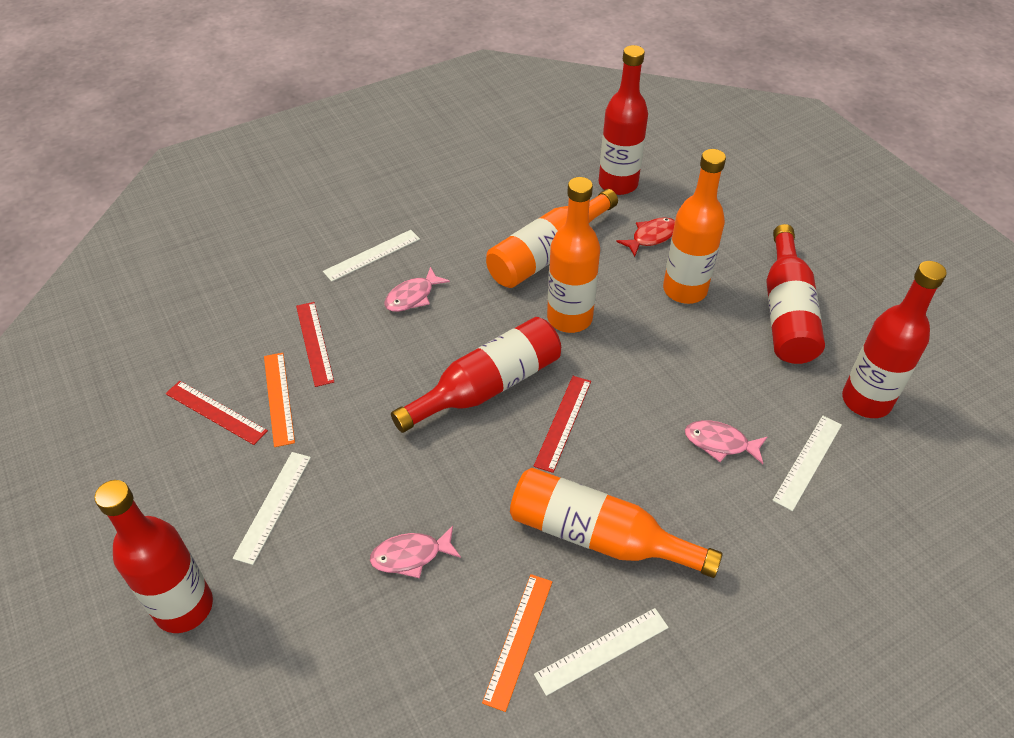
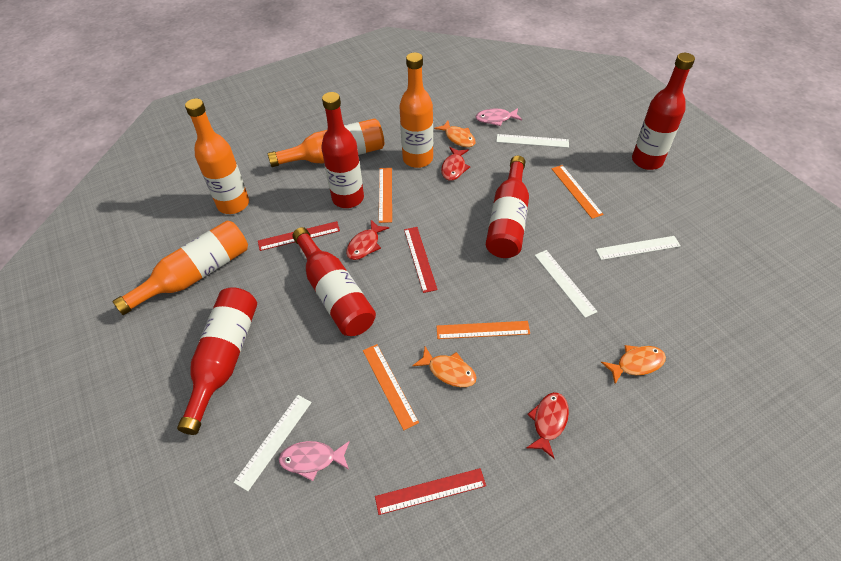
orange fish: 0 -> 3
orange ruler: 2 -> 4
pink fish: 3 -> 2
red fish: 1 -> 3

